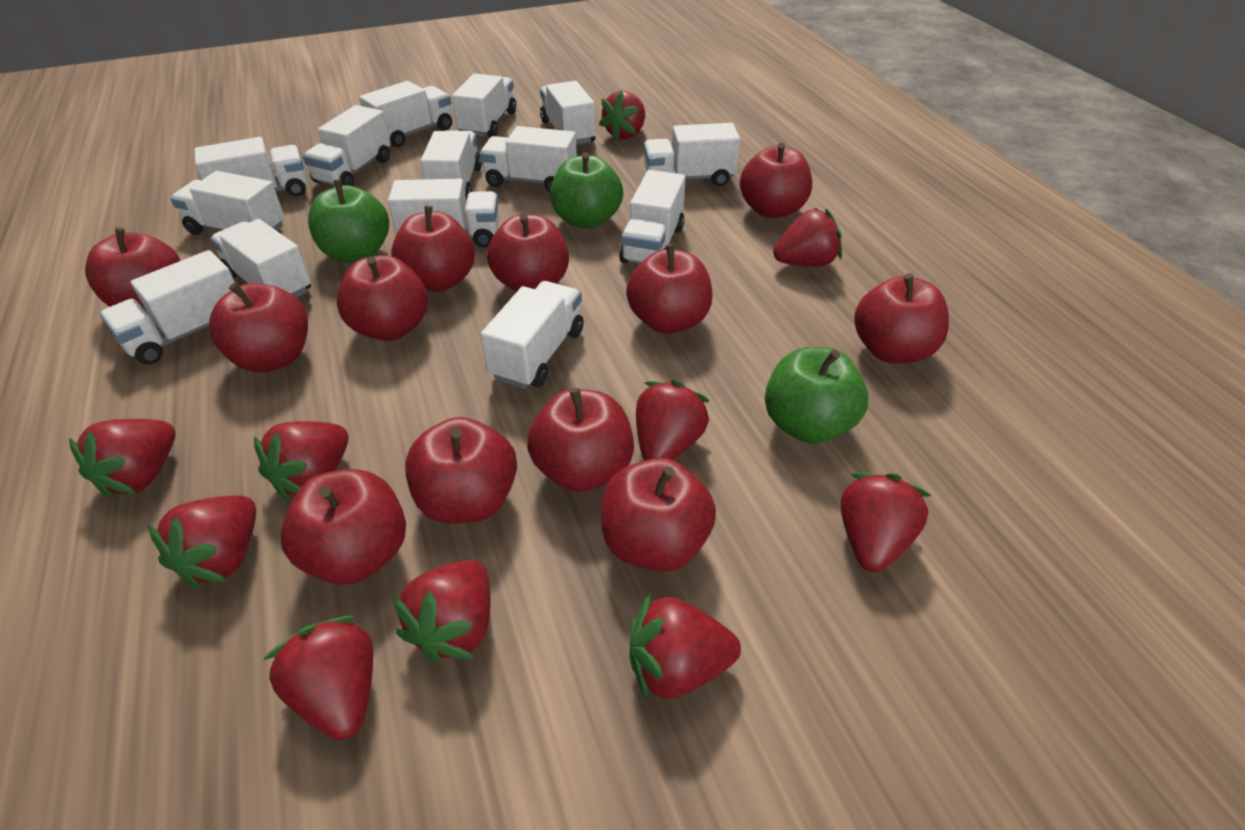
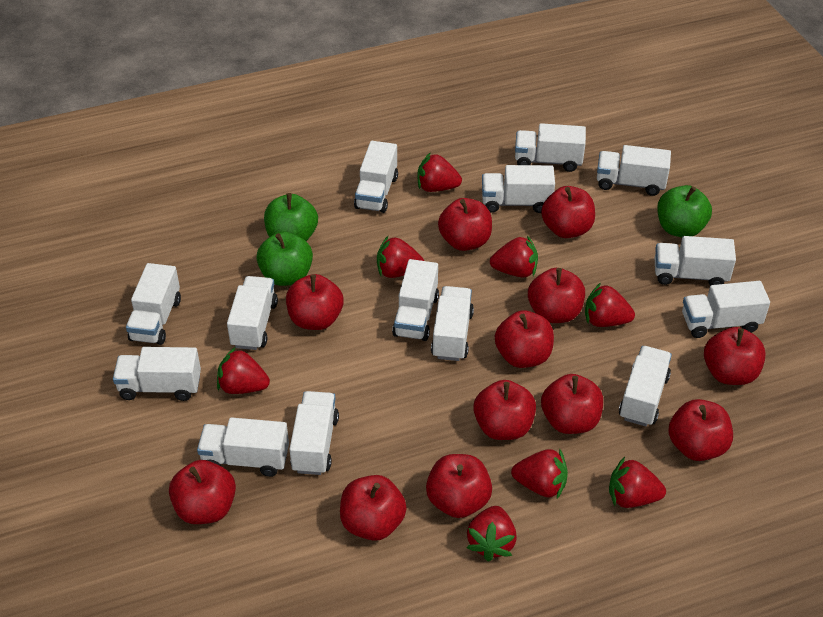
red strawberry: 10 -> 8

